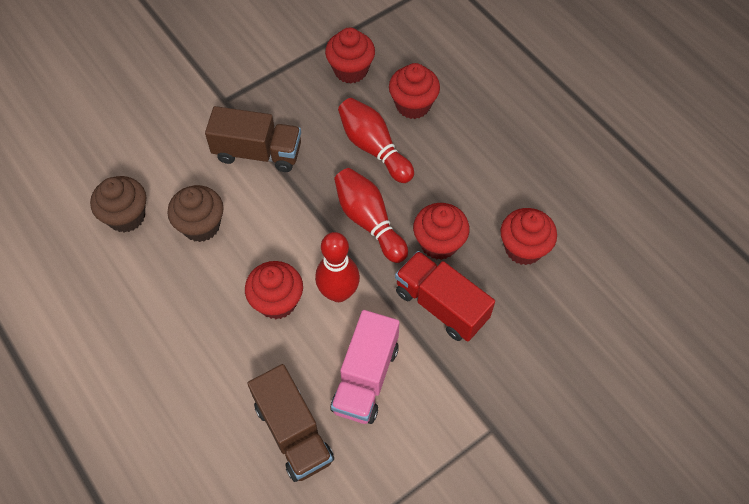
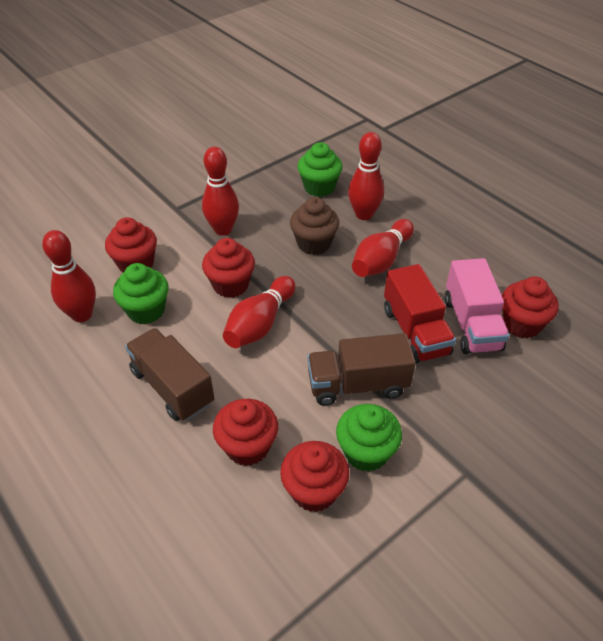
brown cupcake: 2 -> 1
green cupcake: 0 -> 3
red bowling pin: 3 -> 5

